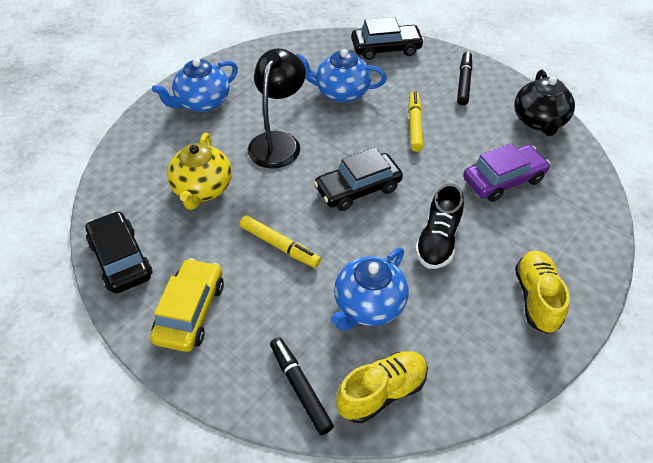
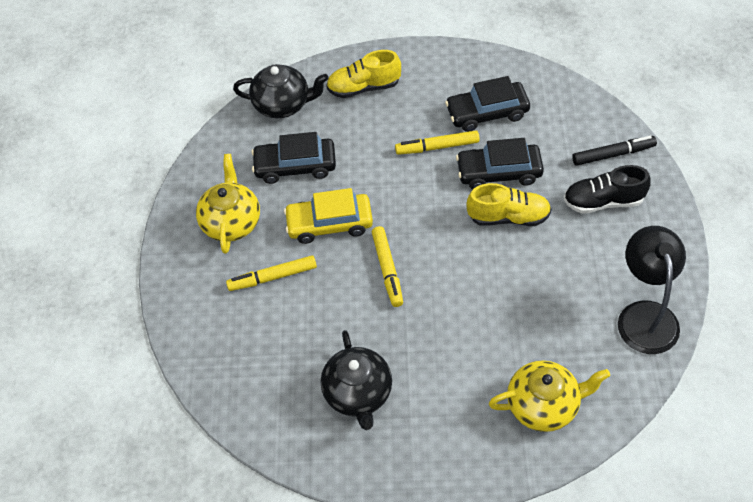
black marker: 2 -> 1
black teapot: 1 -> 2
blue teapot: 3 -> 0
purple car: 1 -> 0
yellow marker: 2 -> 3
yellow teapot: 1 -> 2

